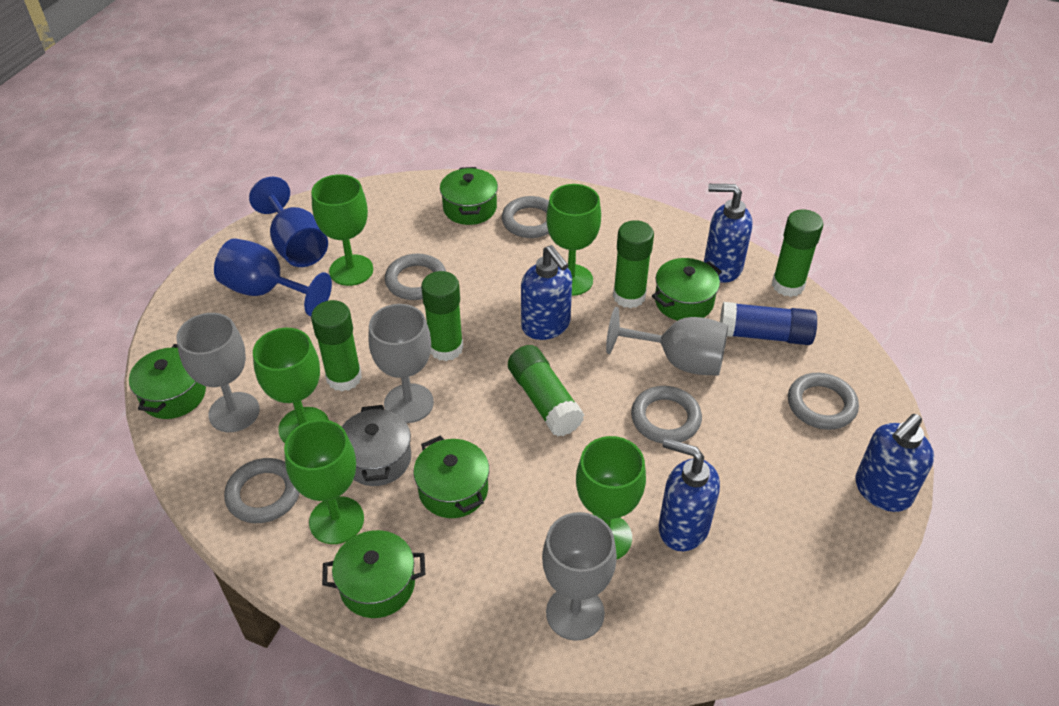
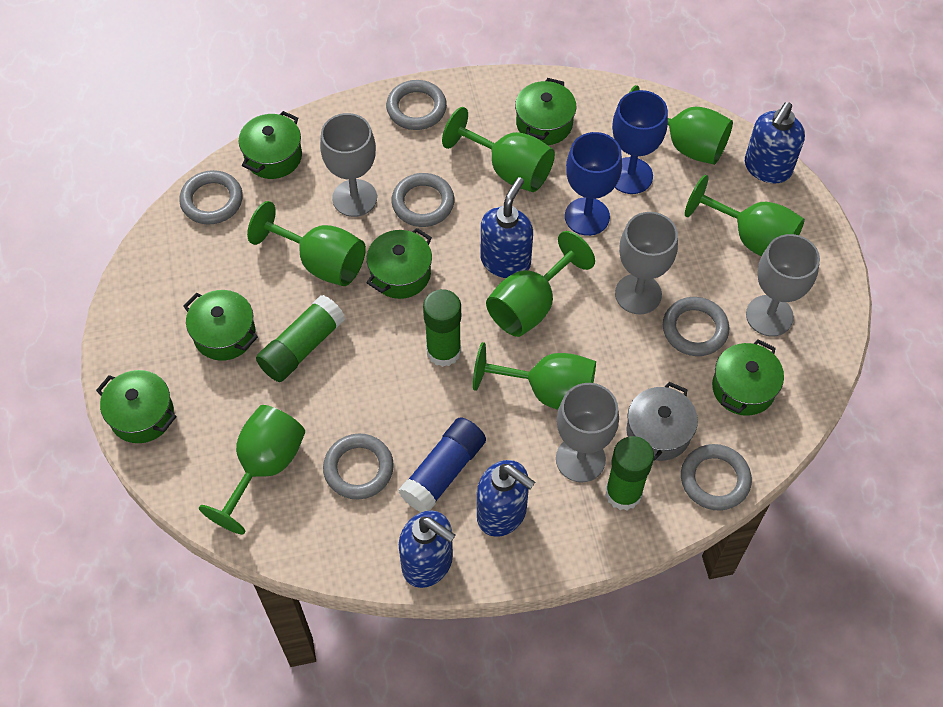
green glue stick: 5 -> 3
green goblet: 5 -> 7
green pot: 5 -> 6
grey ring: 5 -> 6

